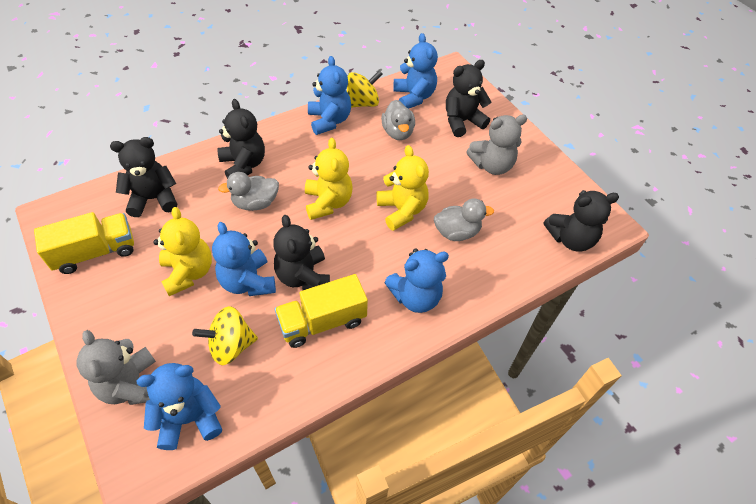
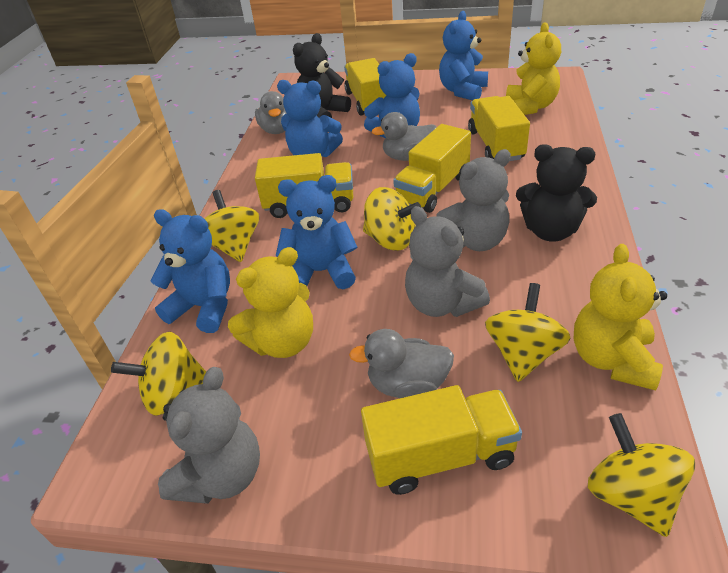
black teddy bear: 5 -> 2
grey teddy bear: 2 -> 3
yellow spinning top: 2 -> 5
yellow truck: 2 -> 5

